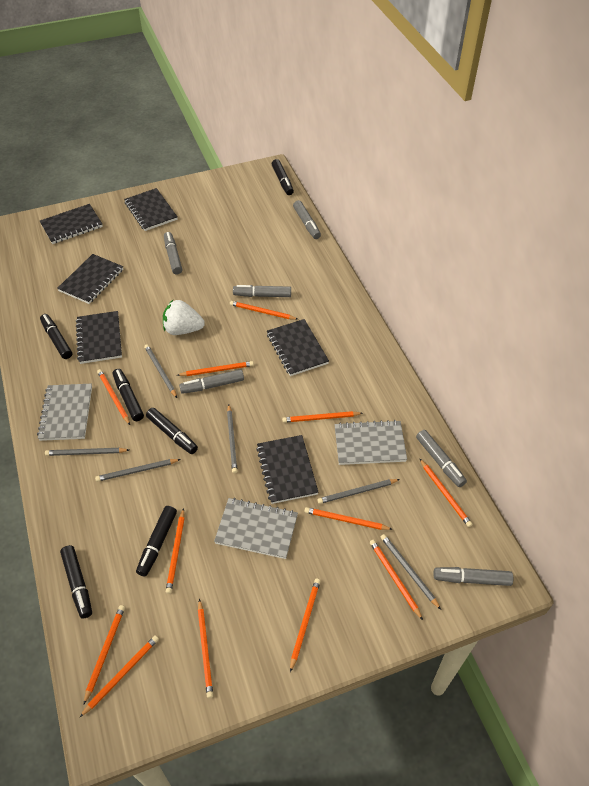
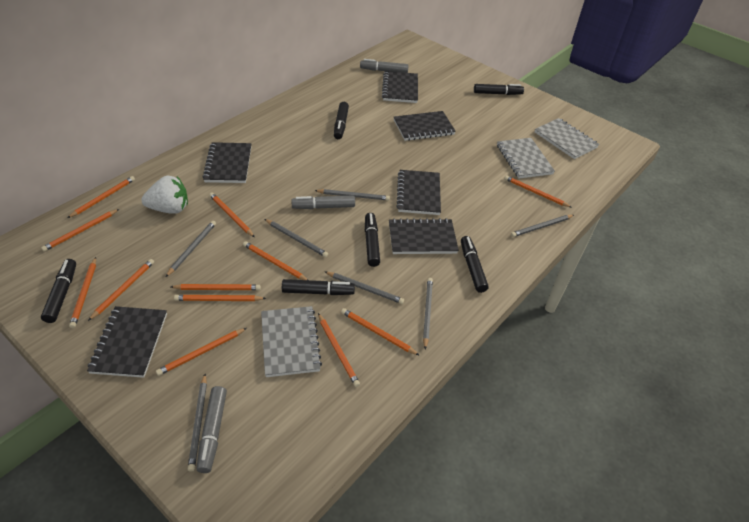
grey marker: 6 -> 3
grey pencil: 6 -> 7

